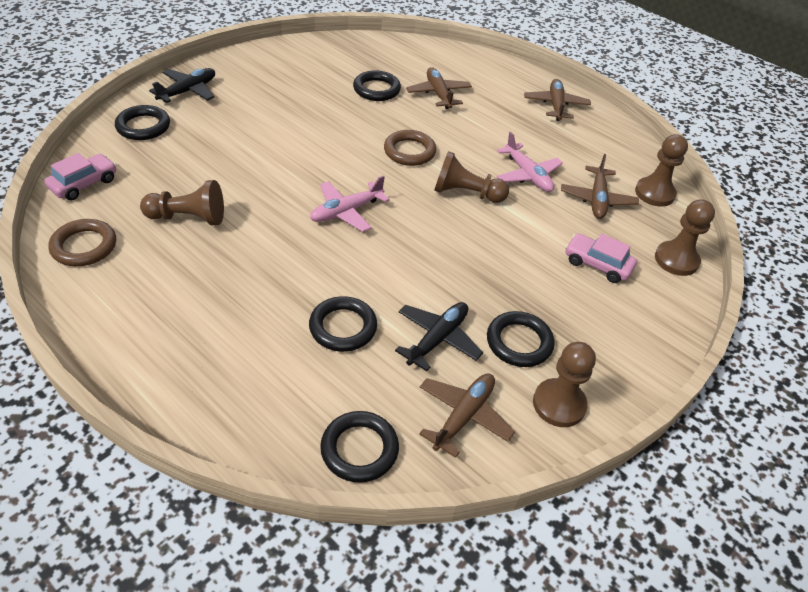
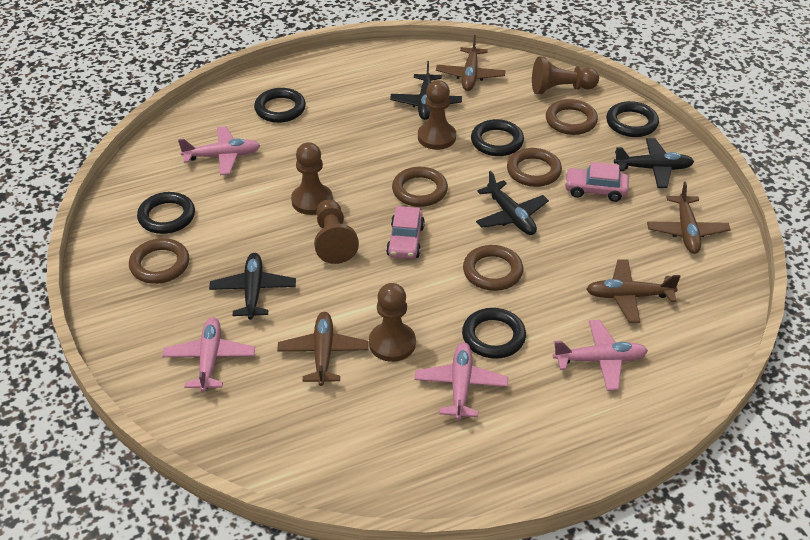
black plane: 2 -> 4
brown ring: 2 -> 5
pink plane: 2 -> 4

